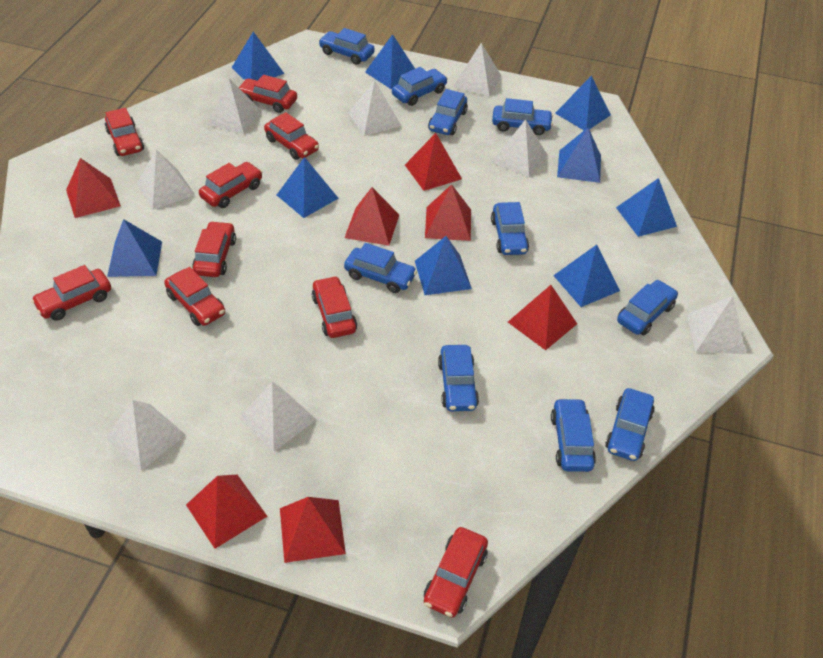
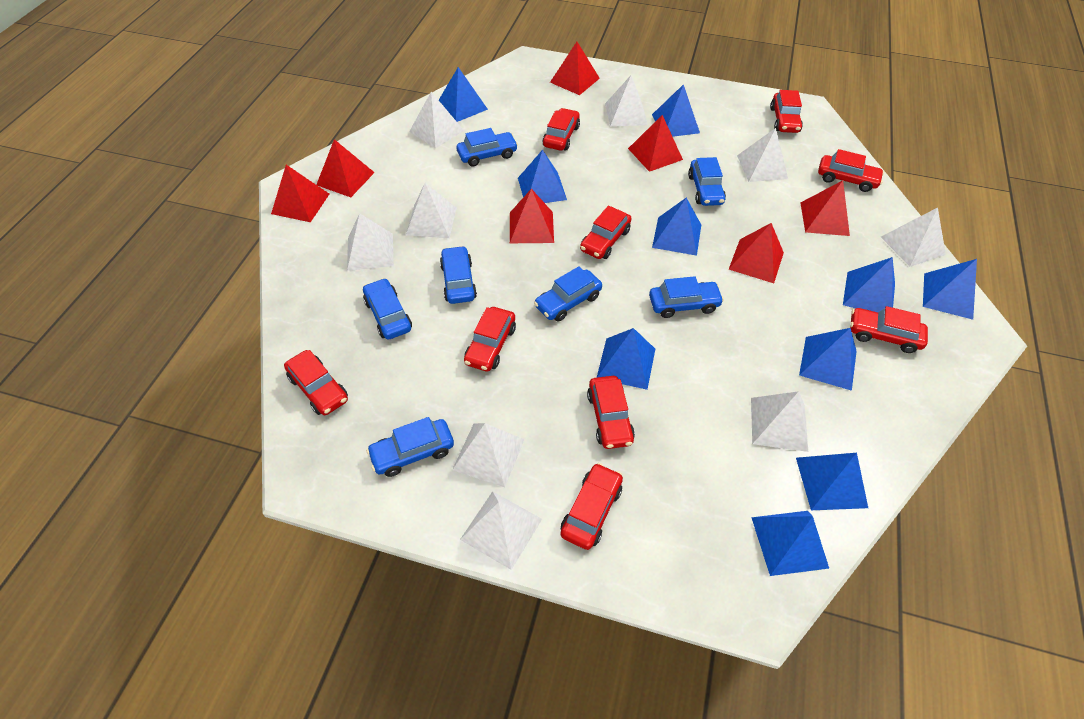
blue car: 10 -> 7
blue pyramid: 9 -> 10
white pyramid: 8 -> 9

